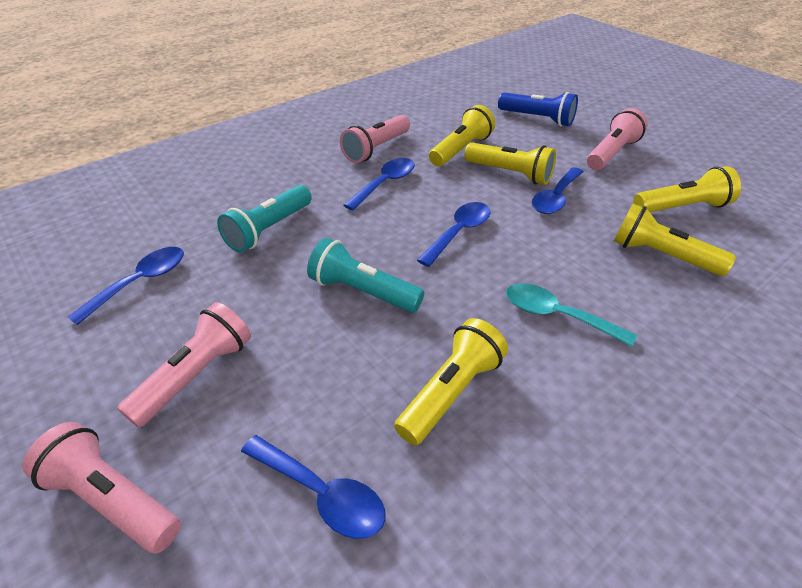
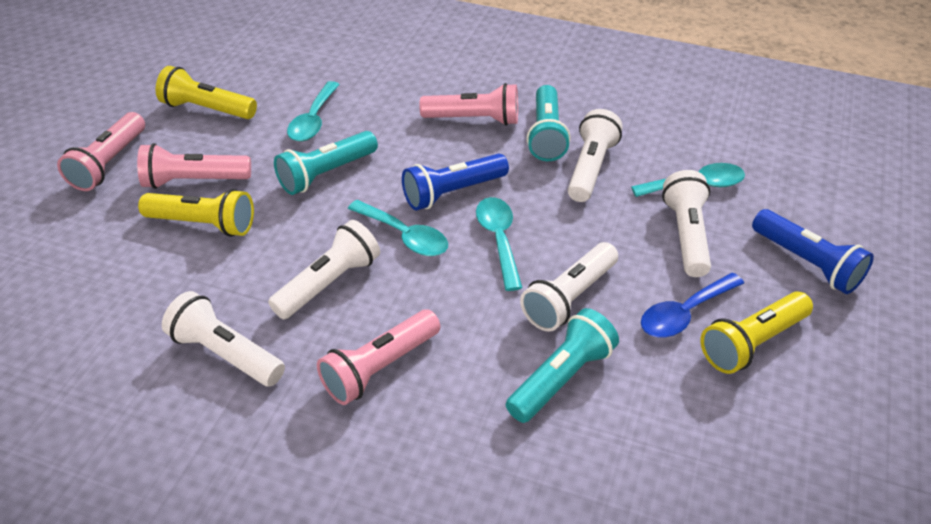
blue flashlight: 1 -> 2
blue spoon: 5 -> 1
turquoise flashlight: 2 -> 3
turquoise spoon: 1 -> 4
white flashlight: 0 -> 5
yellow flashlight: 5 -> 3

